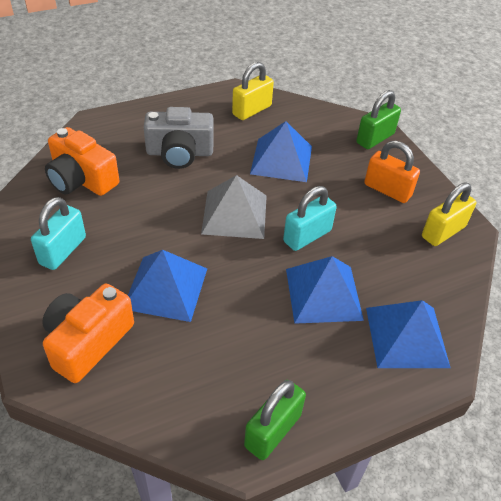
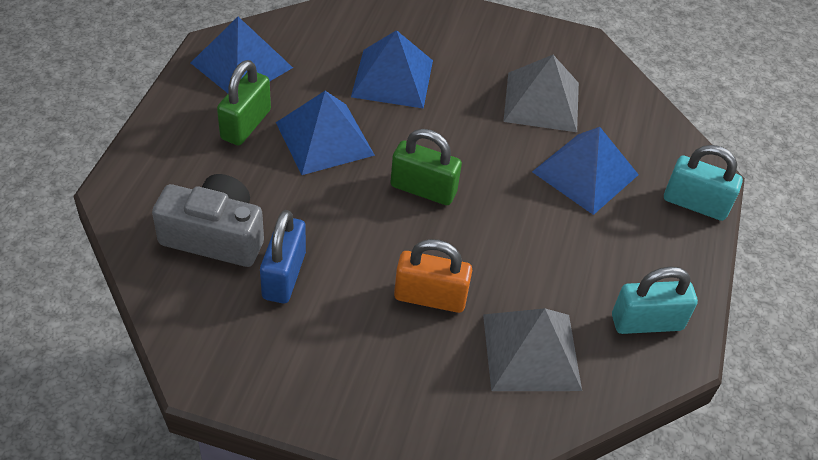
blue padlock: 0 -> 1
grey pyramid: 1 -> 2
orange camera: 2 -> 0
yellow padlock: 2 -> 0

